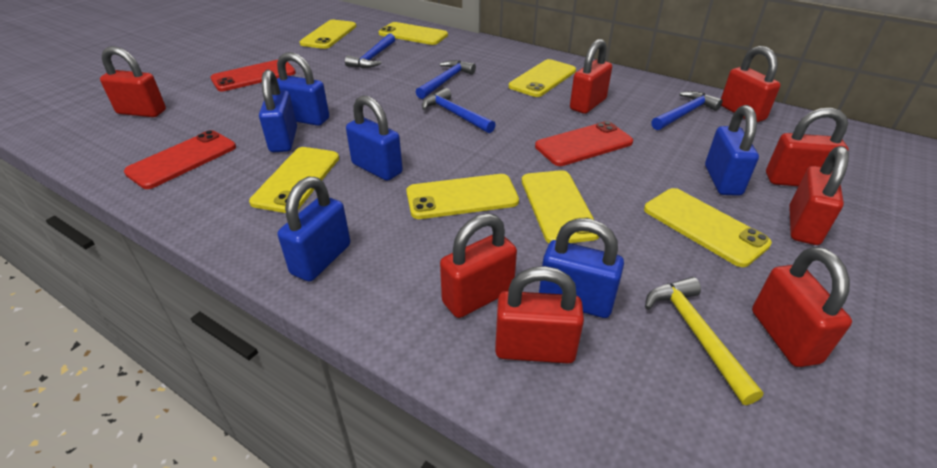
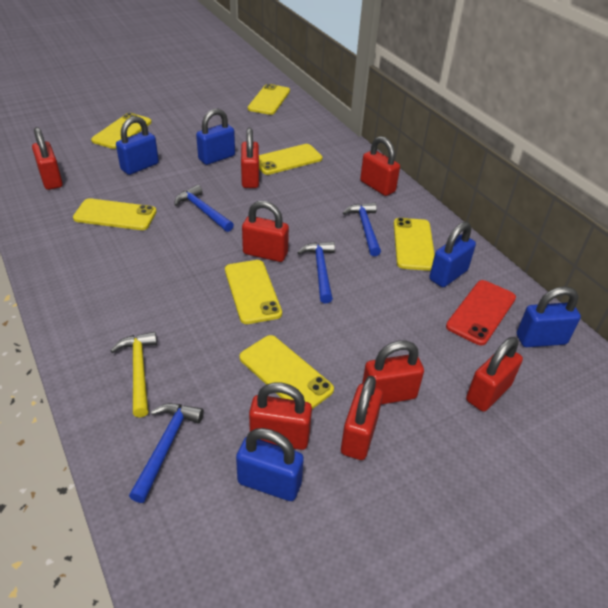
blue padlock: 6 -> 5
red phone: 3 -> 1

